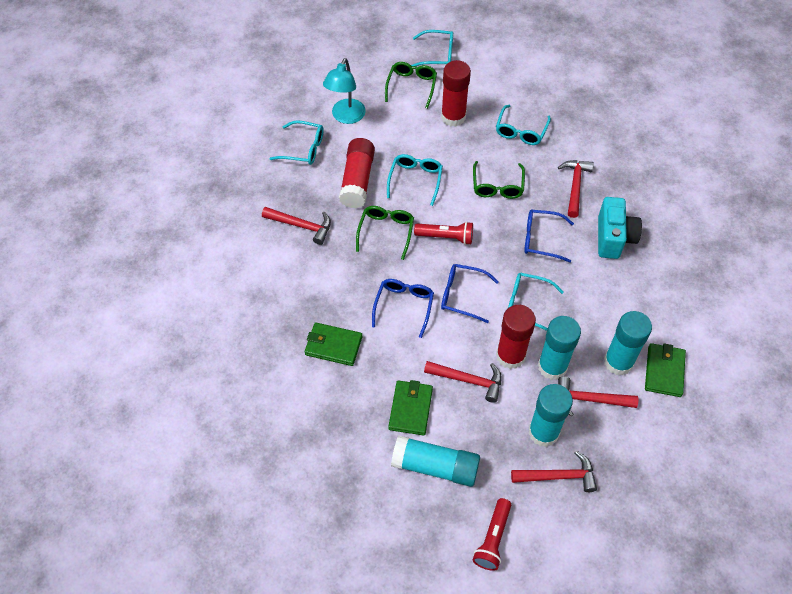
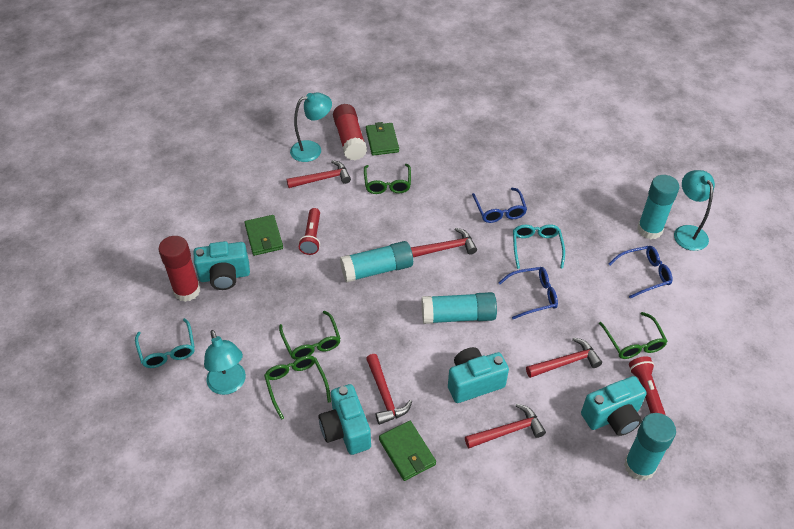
green glasses: 3 -> 4
red glue stick: 3 -> 2
turquoise camera: 1 -> 4
turquoise glasses: 5 -> 2
turquoise lamp: 1 -> 3

